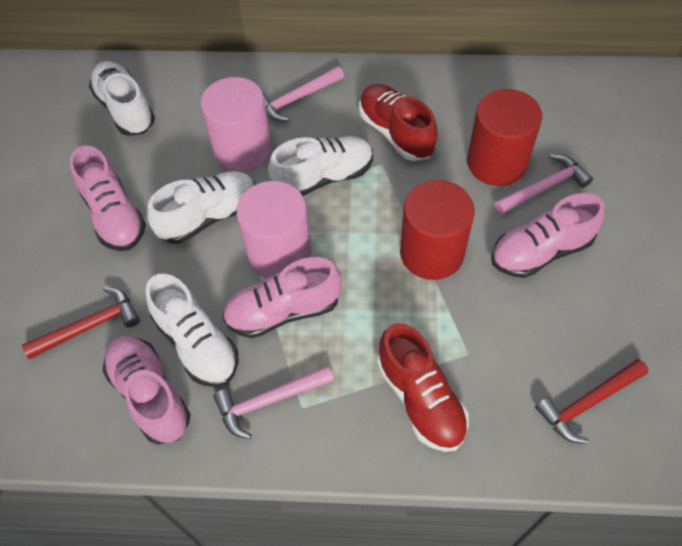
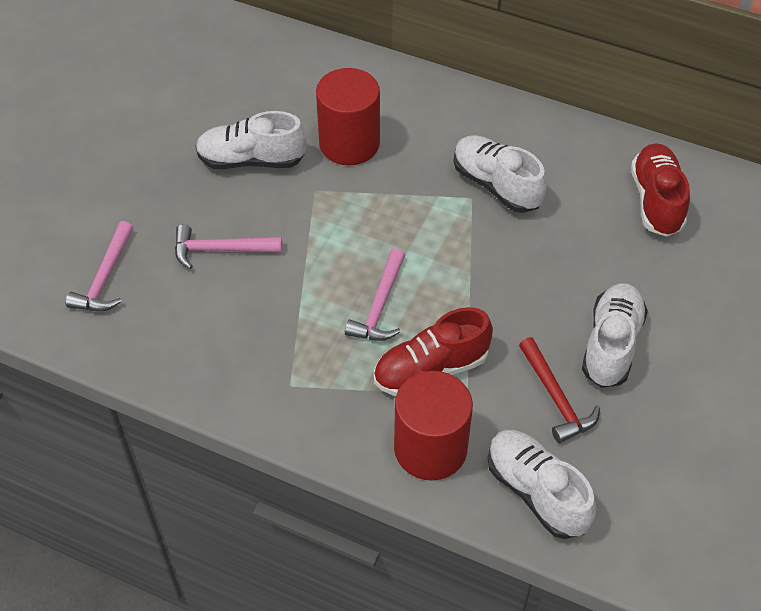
pink cylinder: 2 -> 0
pink shoe: 4 -> 0
red hammer: 2 -> 1

